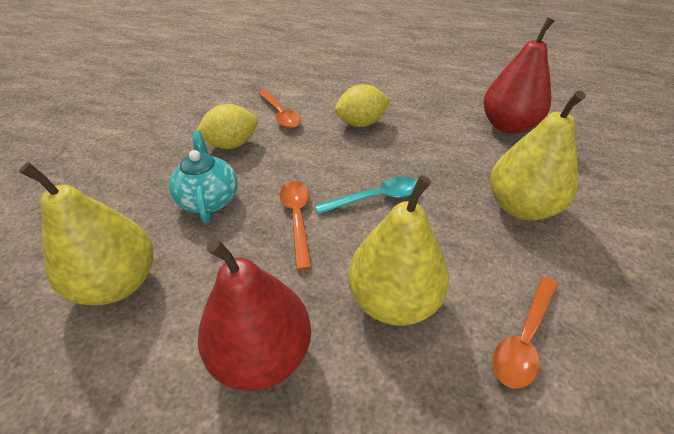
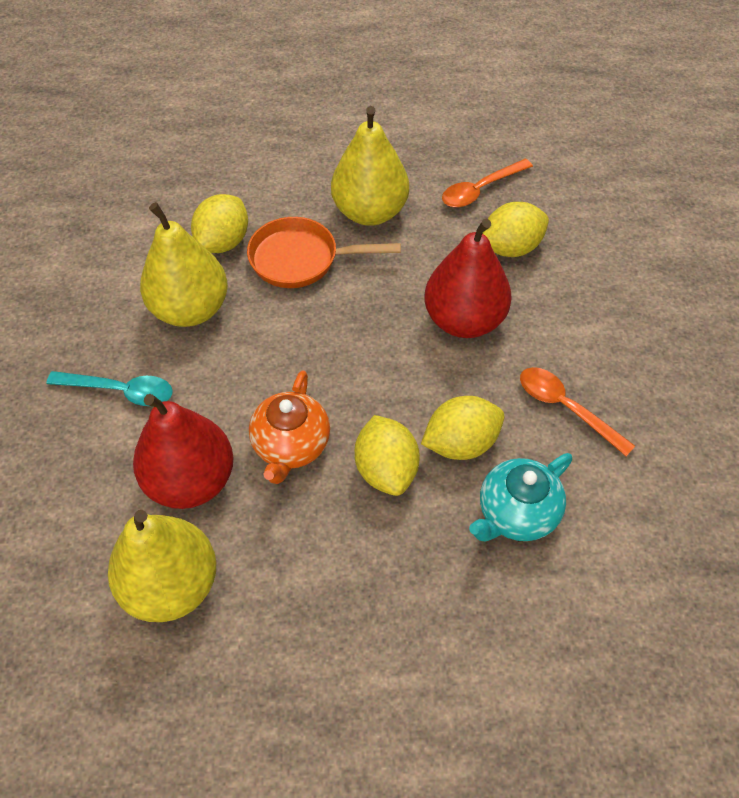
orange pan: 0 -> 1
orange spoon: 3 -> 2
orange teapot: 0 -> 1
yellow lemon: 2 -> 4

